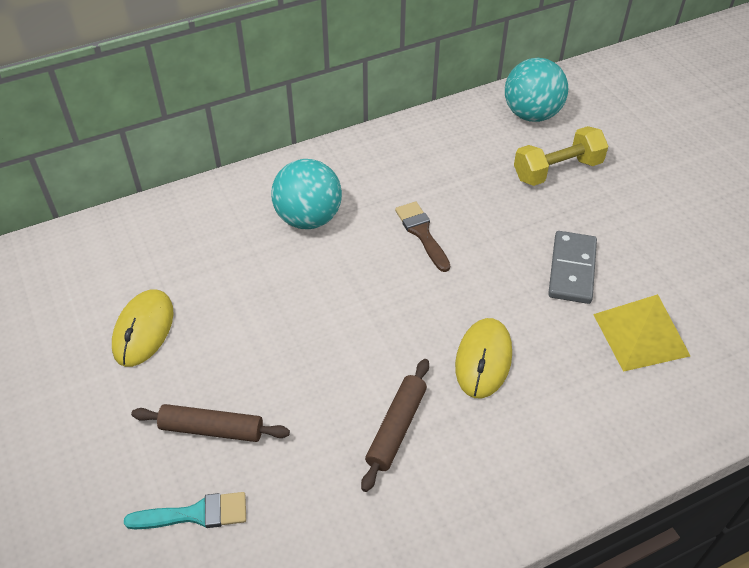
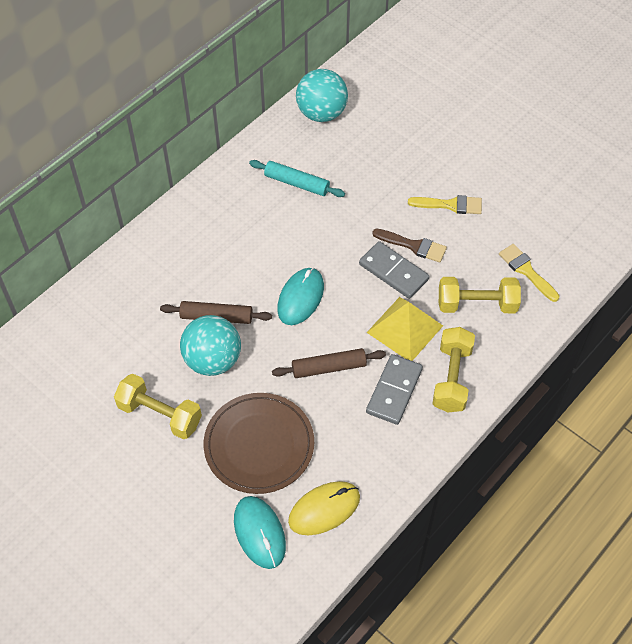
brown plate: 0 -> 1
grey domino: 1 -> 2
turquoise brush: 1 -> 0
turquoise mouse: 0 -> 2
turquoise rolling pin: 0 -> 1
yellow brush: 0 -> 2
yellow dumbbell: 1 -> 3
yellow mouse: 2 -> 1

